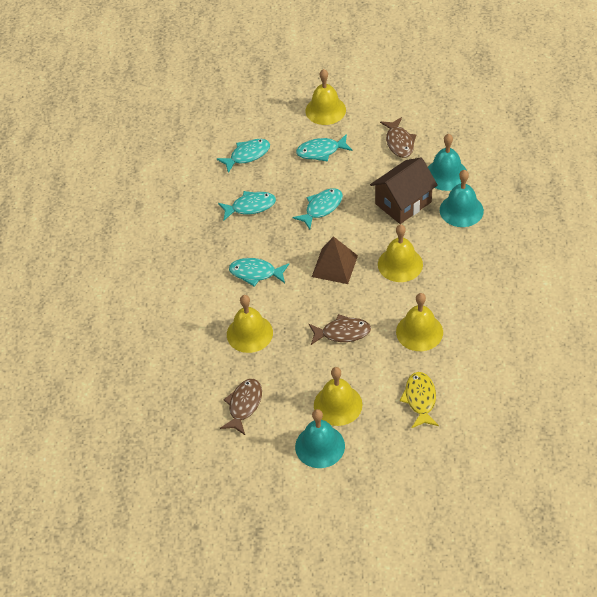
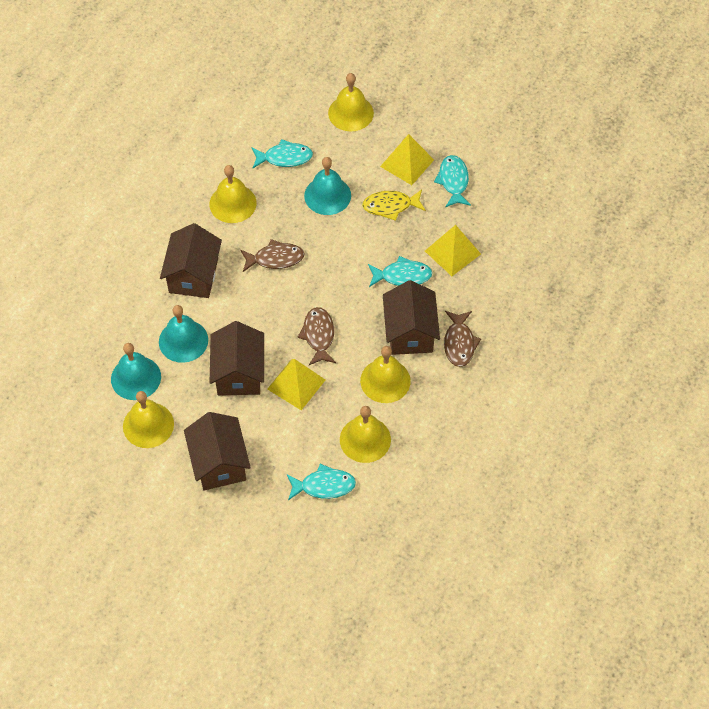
brown house: 1 -> 4
brown pyramid: 1 -> 0
turquoise fish: 5 -> 4
yellow pyramid: 0 -> 3

